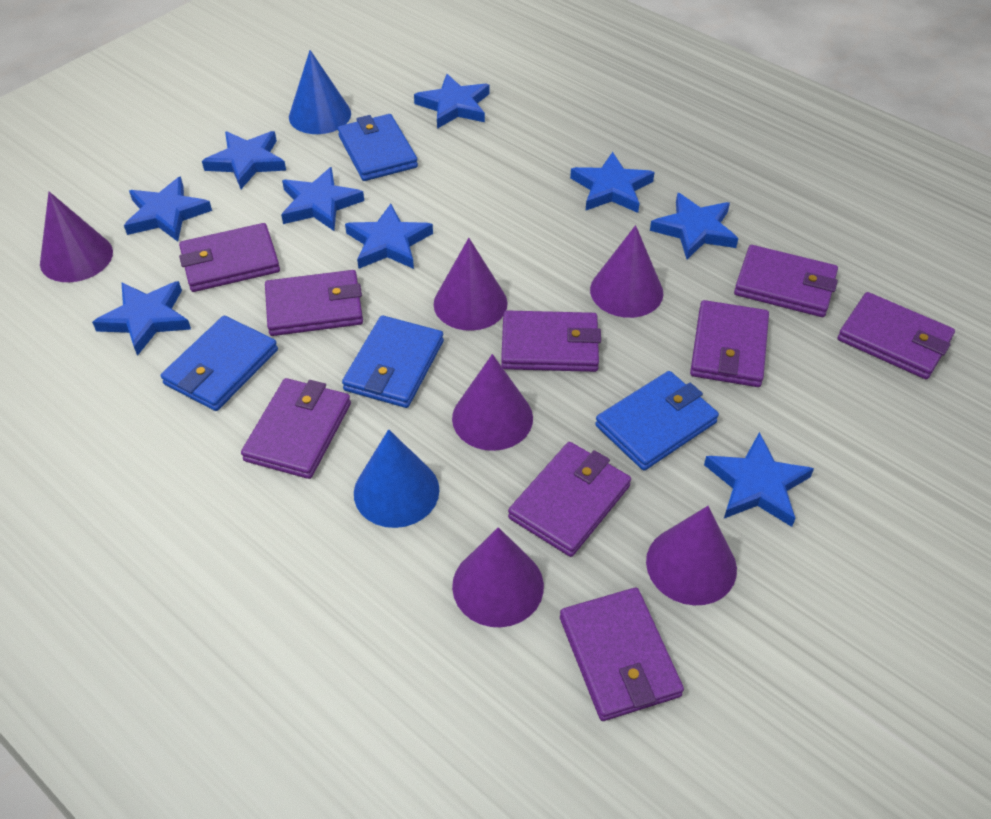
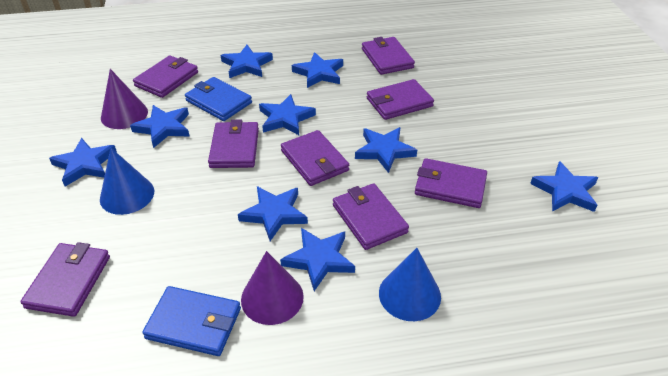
blue wallet: 4 -> 2
purple cone: 6 -> 2
purple wallet: 9 -> 8

